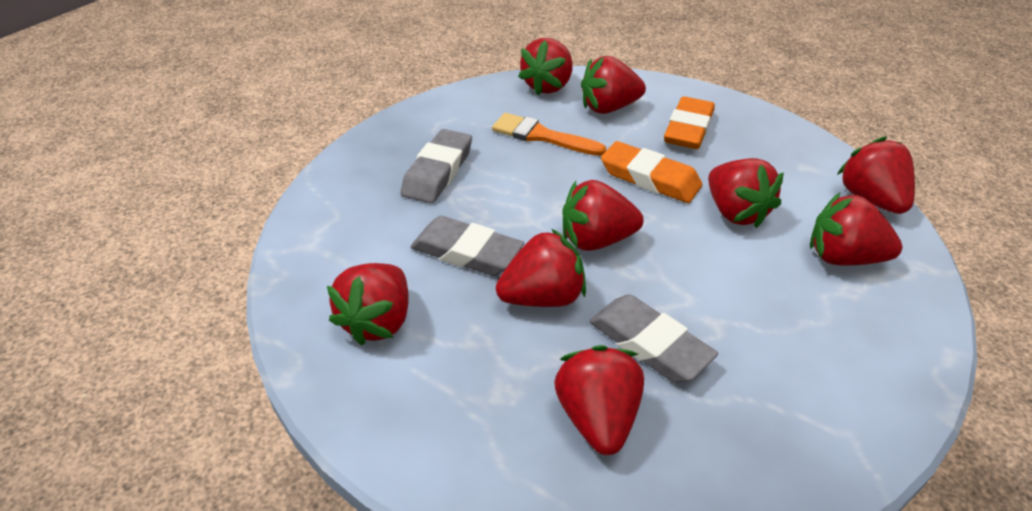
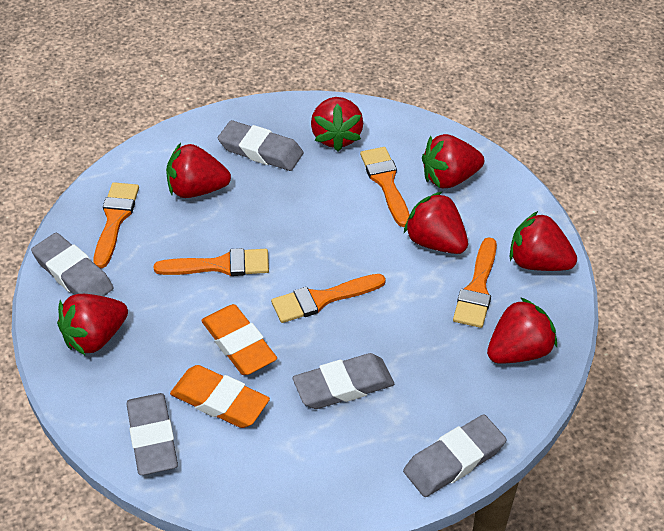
grey eraser: 3 -> 5
orange brush: 1 -> 5
red strawberry: 9 -> 7

